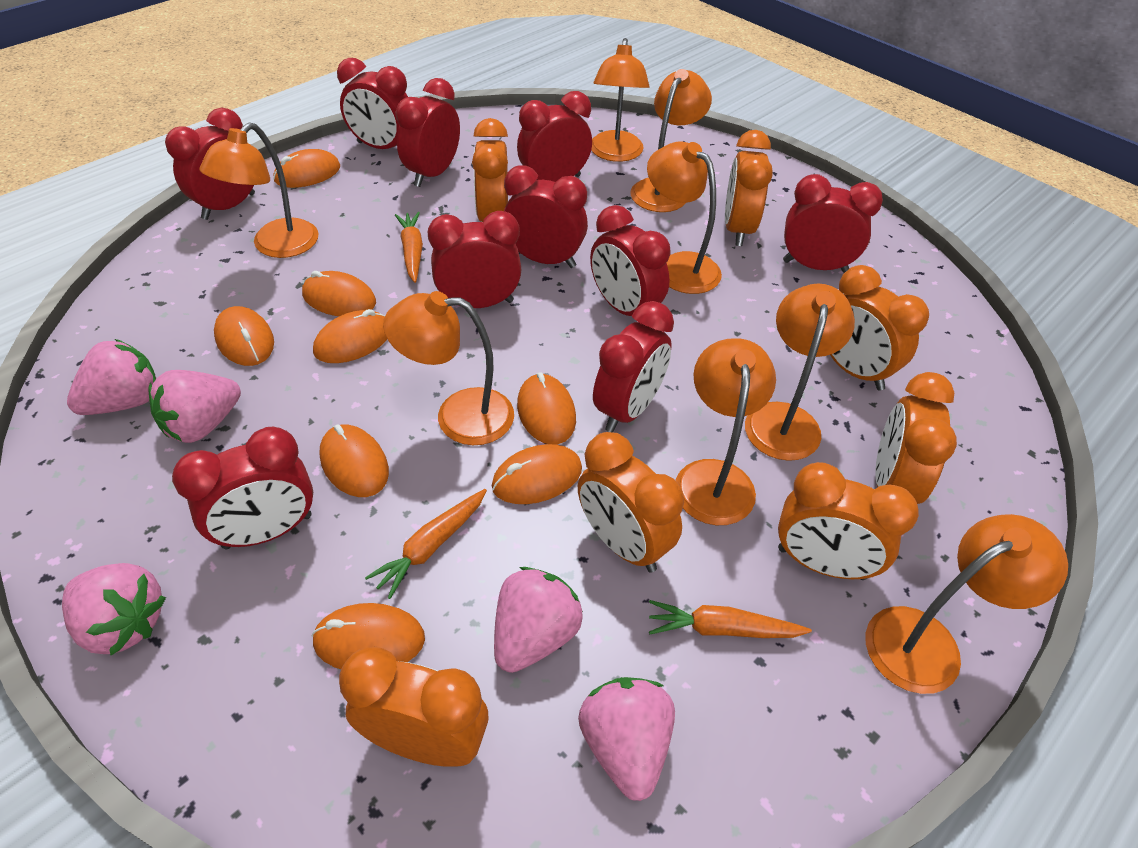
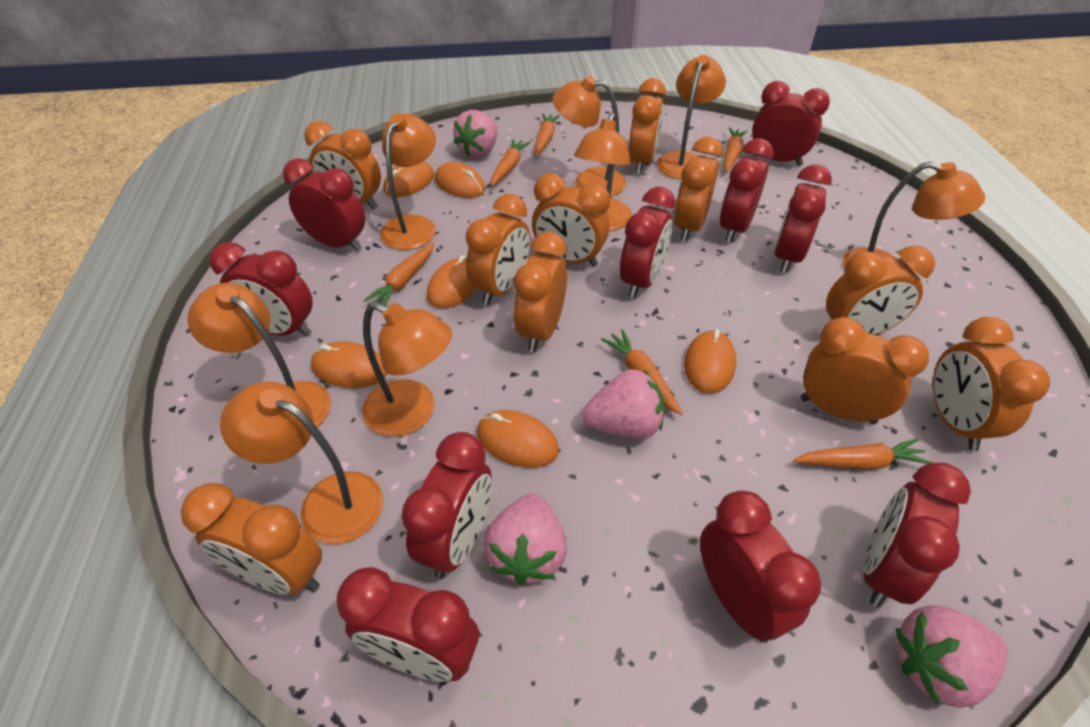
orange carrot: 3 -> 6
orange clock: 7 -> 10
orange mouse: 8 -> 6
pink strawberry: 5 -> 4

